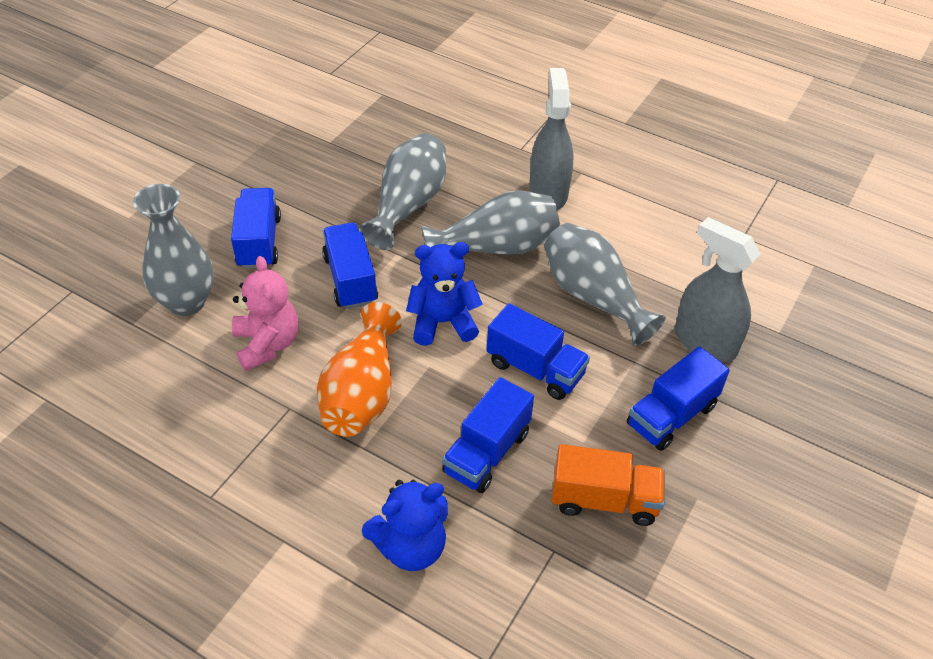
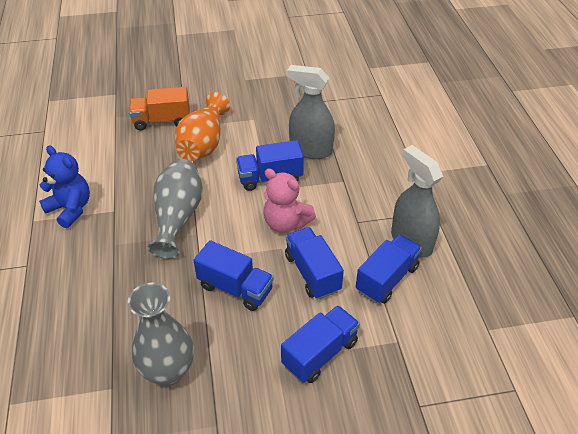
blue teddy bear: 2 -> 1
grey vase: 4 -> 2

